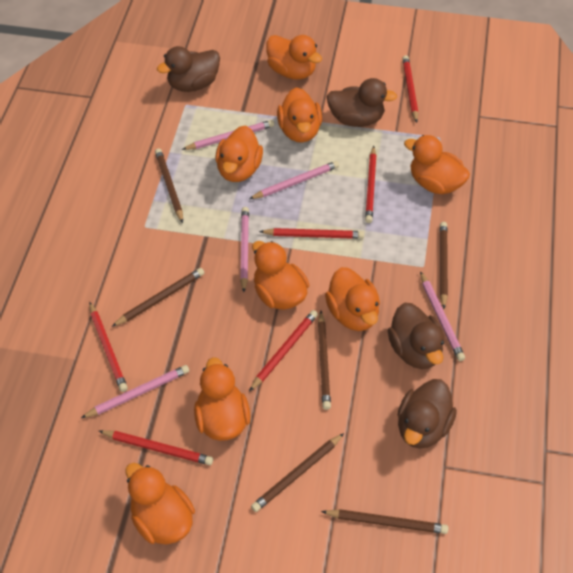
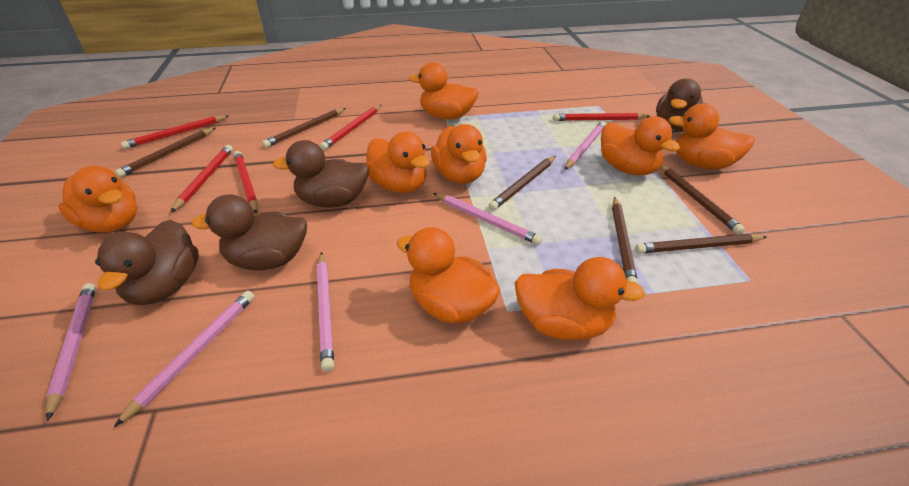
red pencil: 6 -> 5

